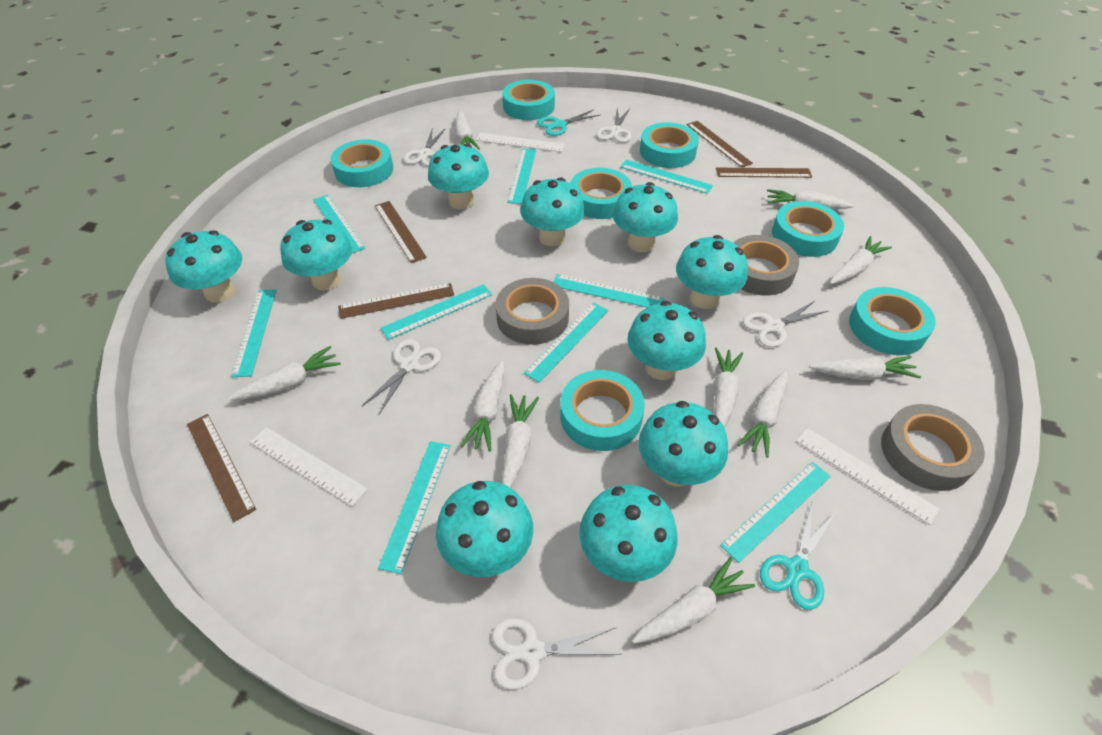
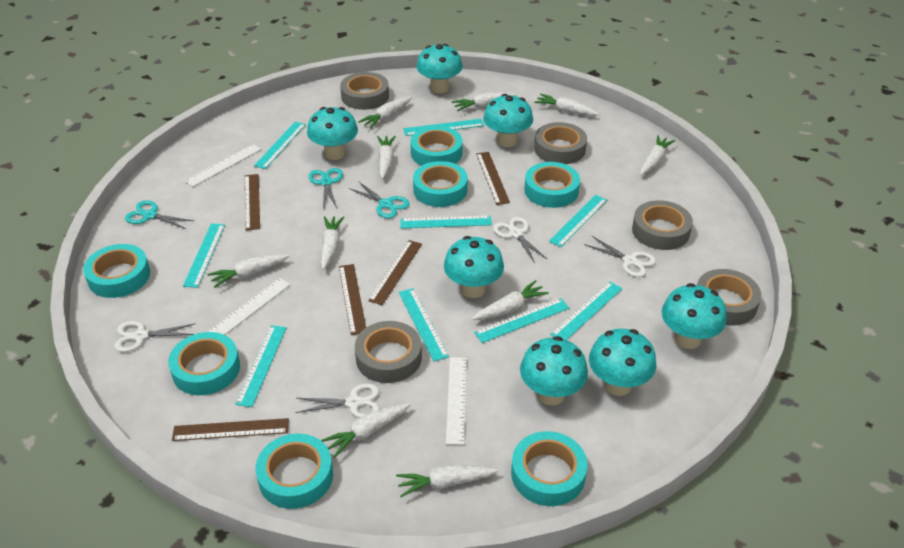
grey tape: 3 -> 5
turquoise mushroom: 10 -> 7
turquoise scissors: 2 -> 3
white scissors: 5 -> 4

